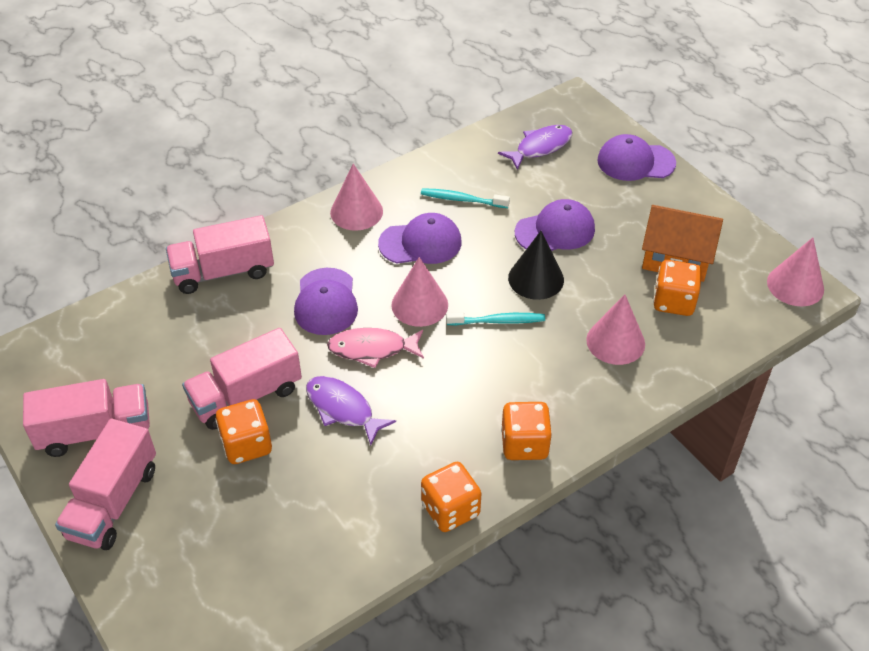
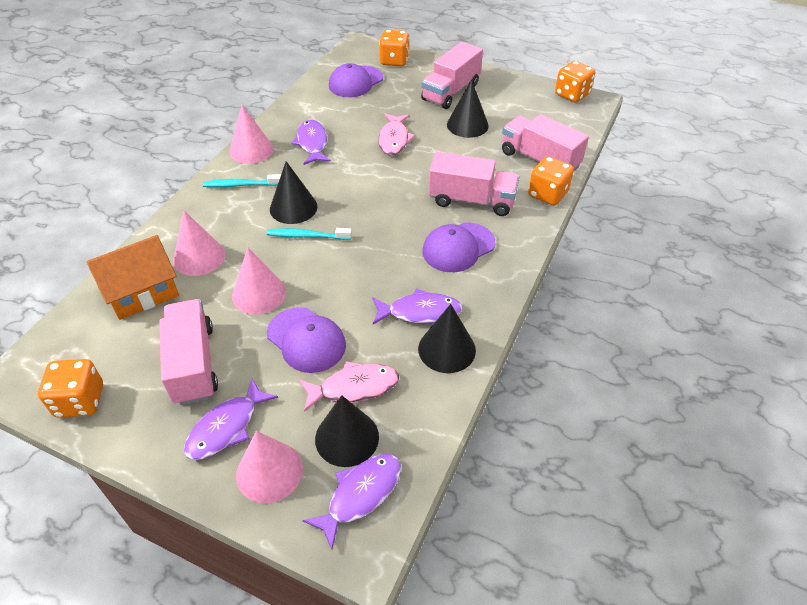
black cone: 1 -> 4
pink fish: 1 -> 2
purple cap: 4 -> 3
purple fish: 2 -> 4

